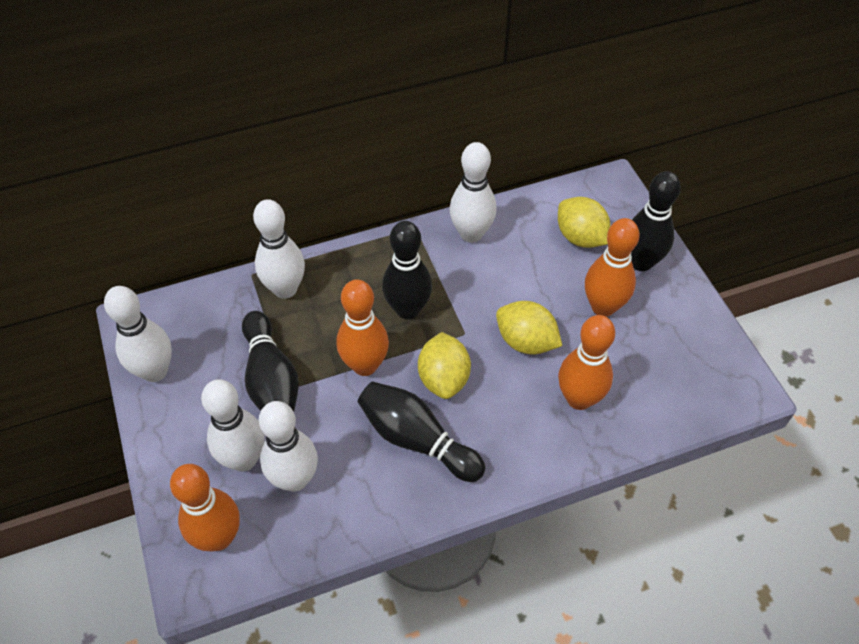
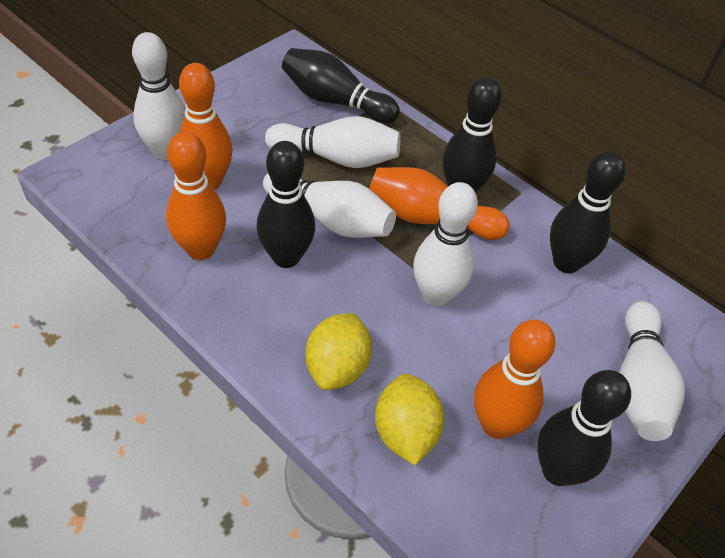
black bowling pin: 4 -> 5
yellow lemon: 3 -> 2

